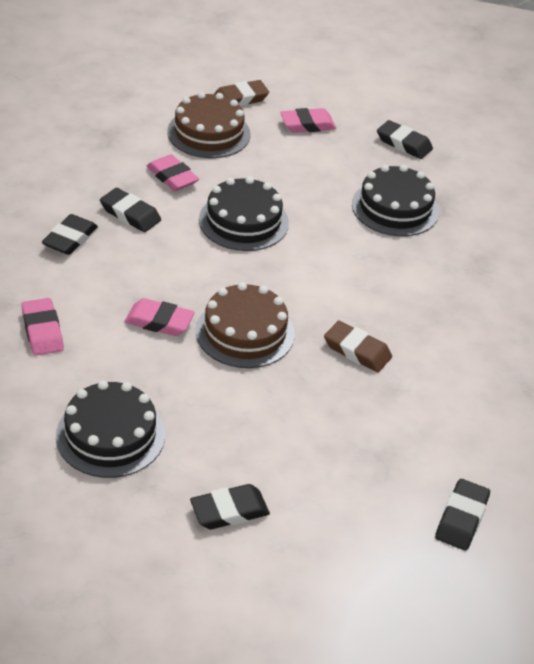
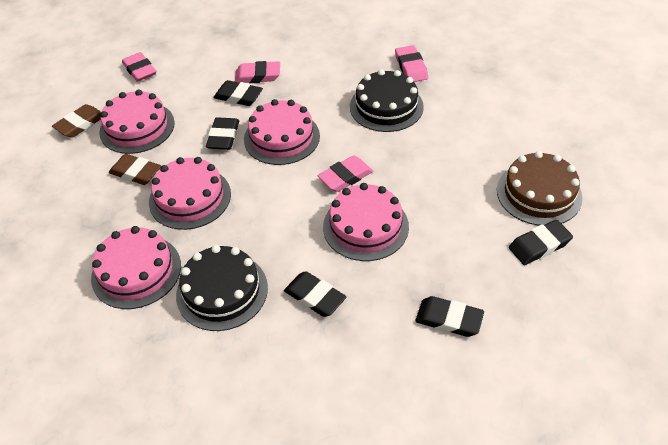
black cake: 3 -> 2
brown cake: 2 -> 1
pink cake: 0 -> 5

